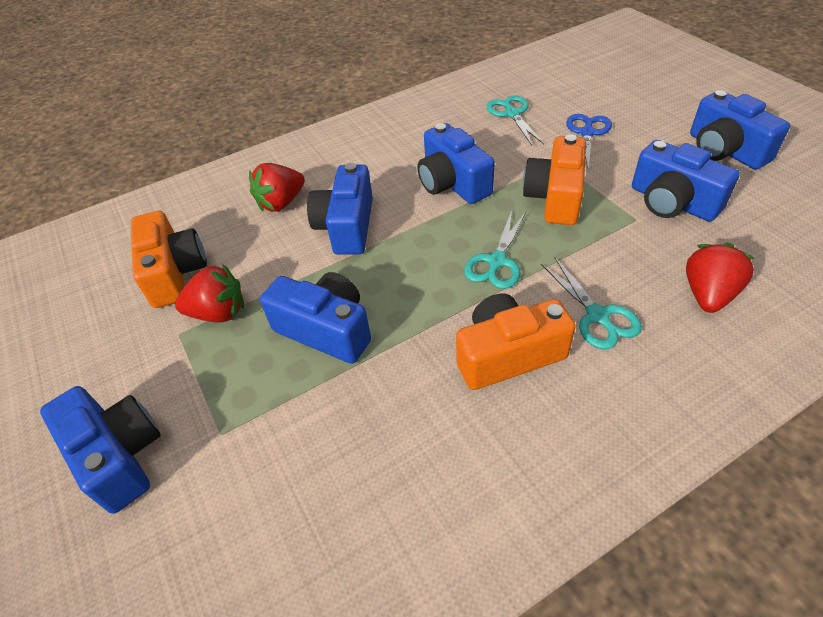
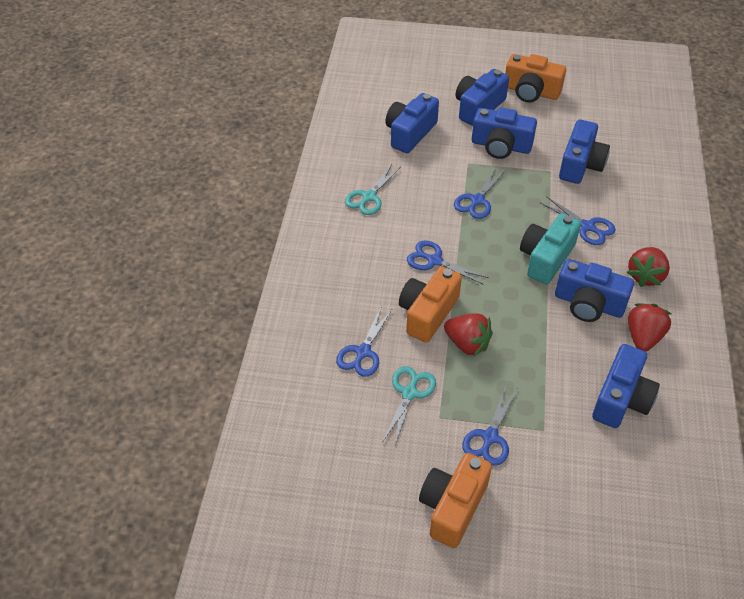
blue scissors: 1 -> 5
turquoise camera: 0 -> 1
turquoise scissors: 3 -> 2

